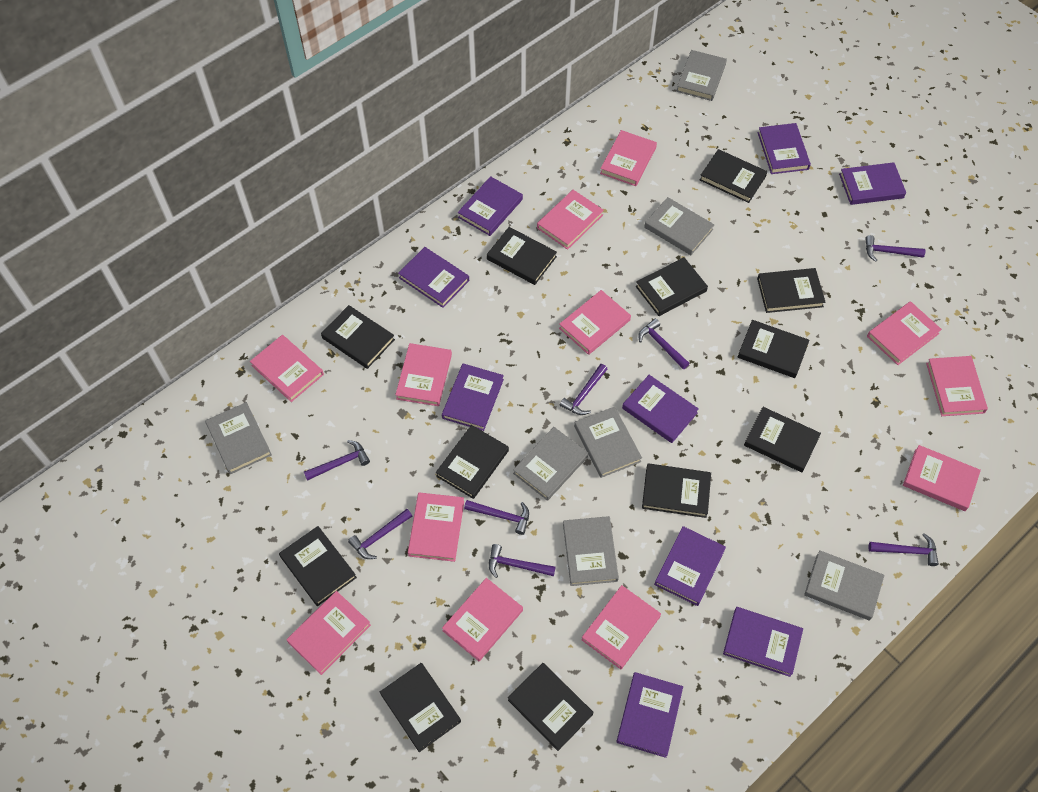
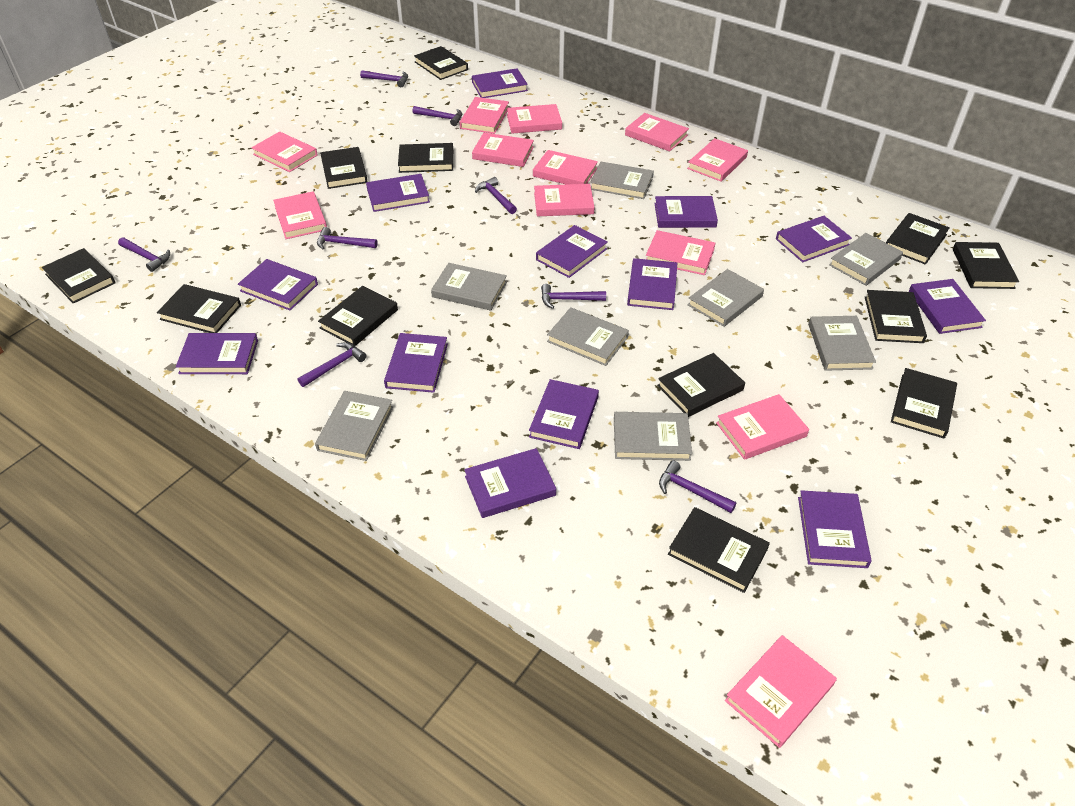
grey book: 7 -> 8
purple book: 9 -> 13

